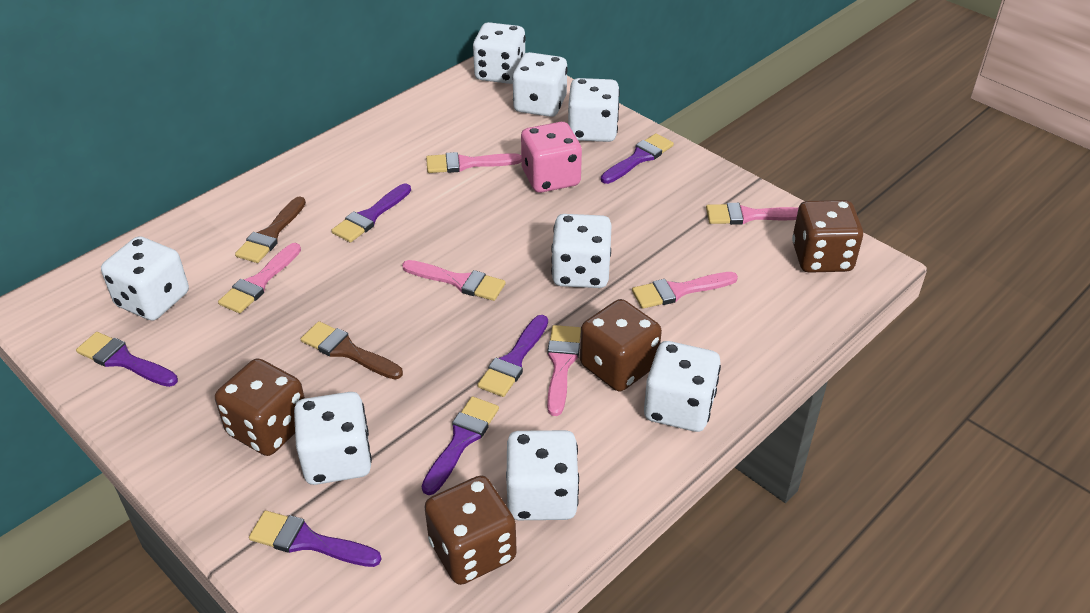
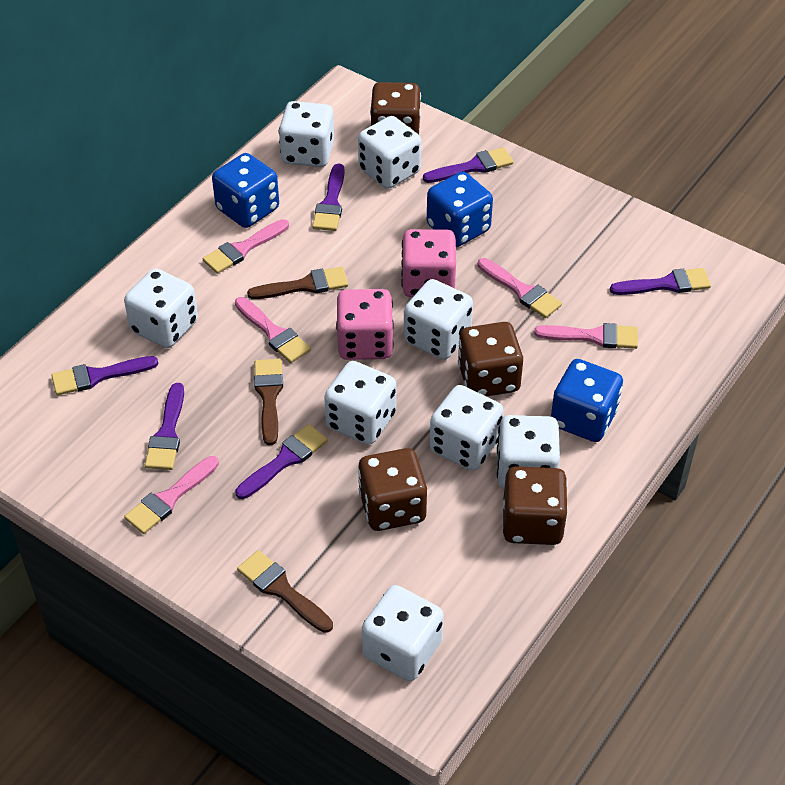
blue dice: 0 -> 3
brown brush: 2 -> 3
pink brush: 6 -> 5
pink dice: 1 -> 2

